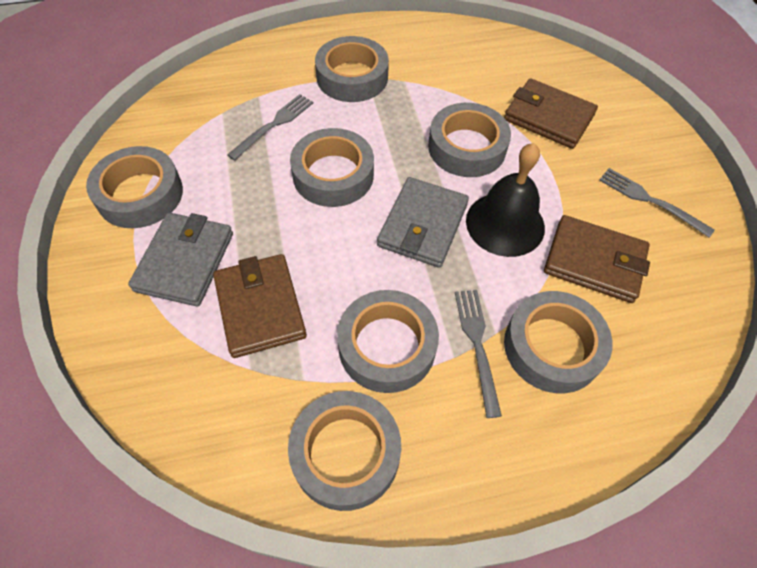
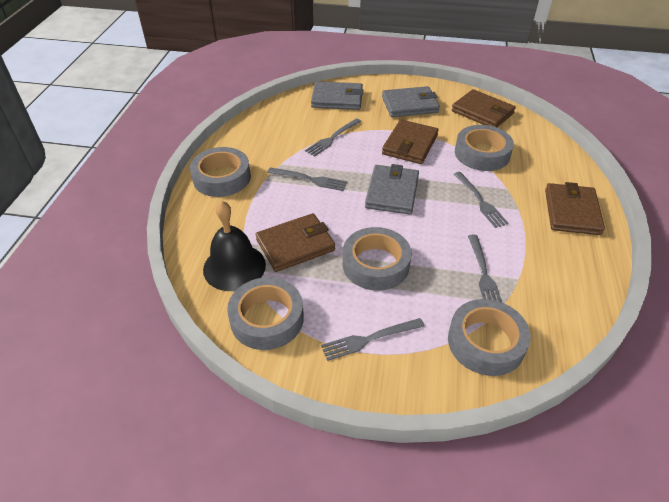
brown wallet: 3 -> 4
grey fork: 3 -> 5
grey tape: 7 -> 5
grey wallet: 2 -> 3

